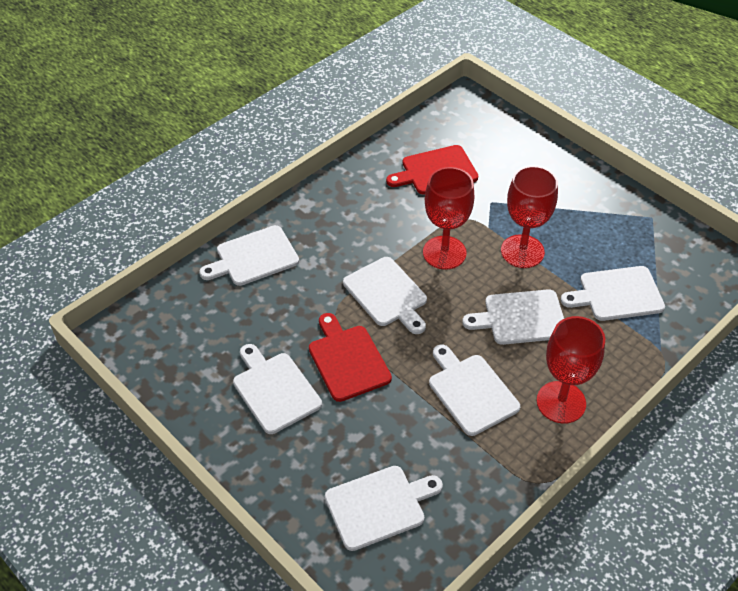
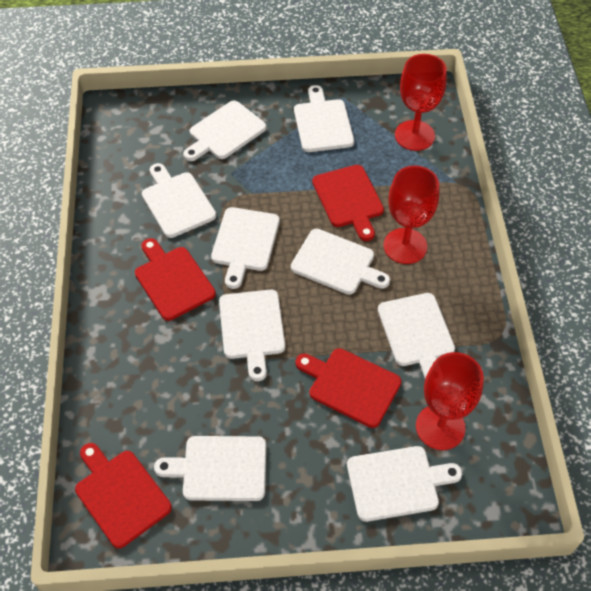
red cutting board: 2 -> 4
white cutting board: 7 -> 9

